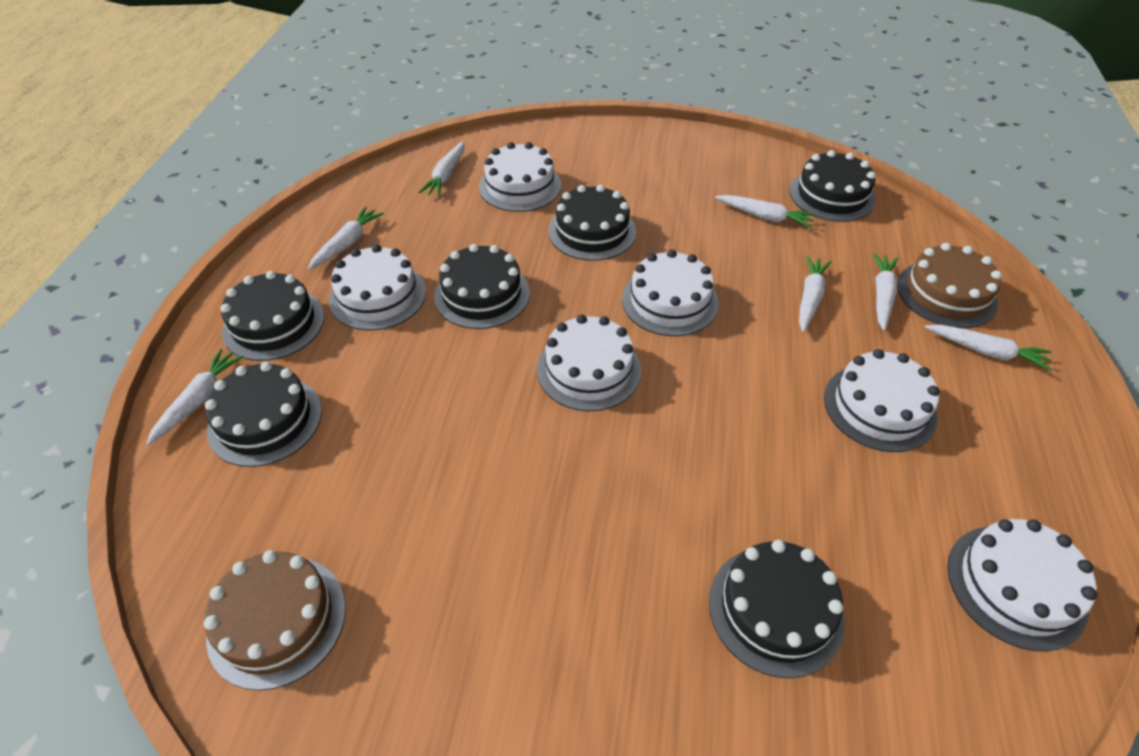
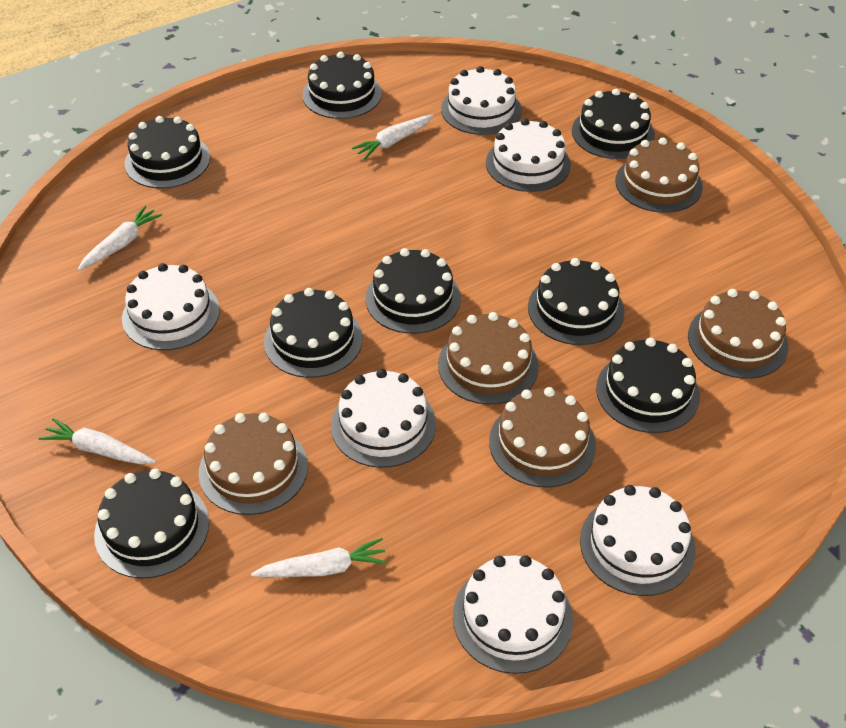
black cake: 6 -> 8
brown cake: 2 -> 5
white carrot: 7 -> 4

